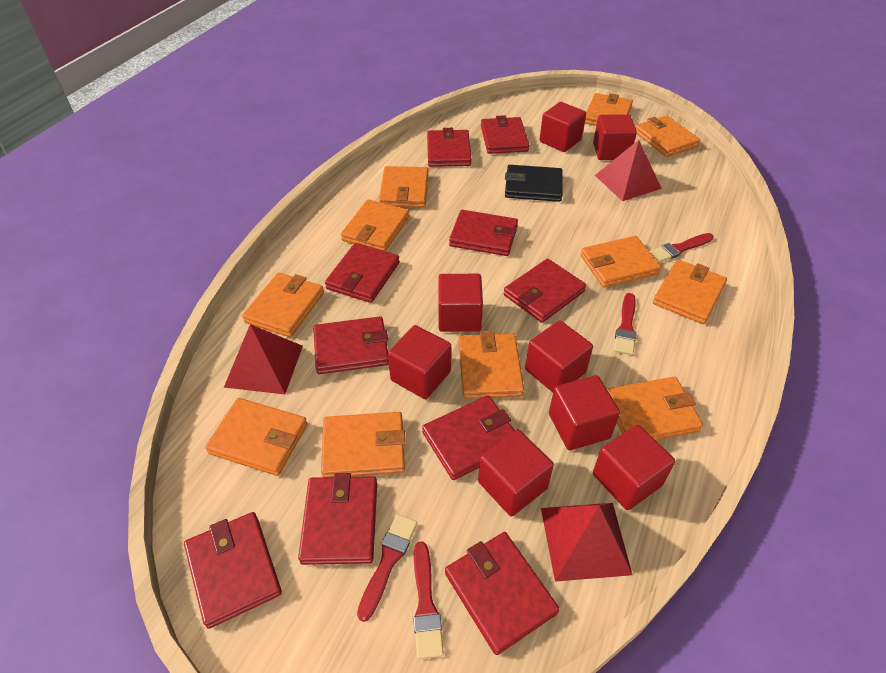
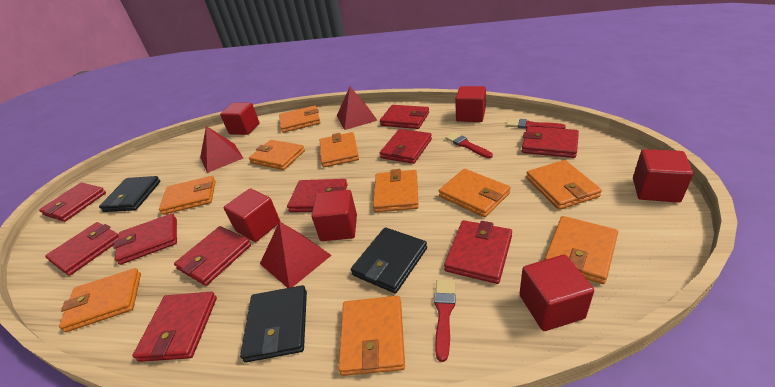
black wallet: 1 -> 3
orange wallet: 11 -> 10
red brush: 4 -> 3
red cube: 8 -> 6

